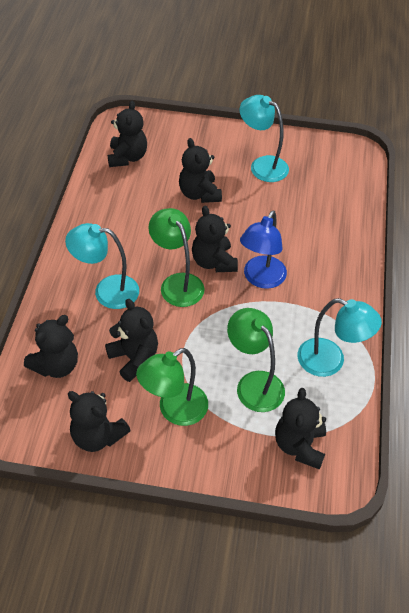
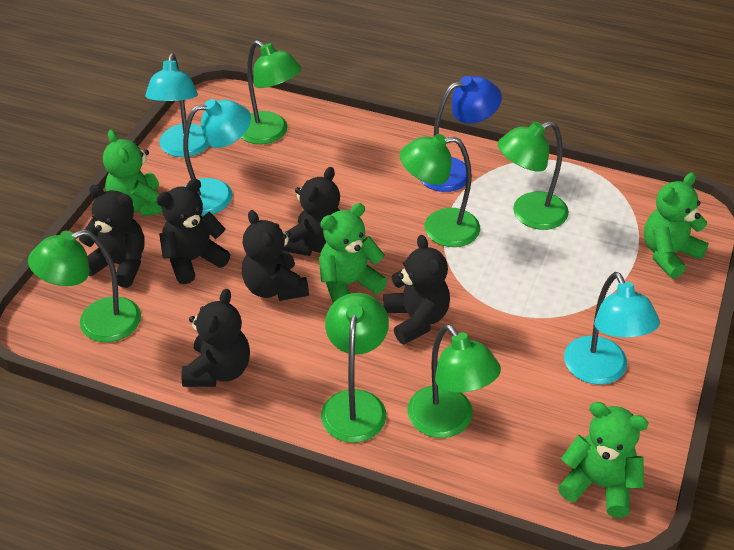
black teddy bear: 7 -> 6
green lamp: 3 -> 6
green teddy bear: 0 -> 4

